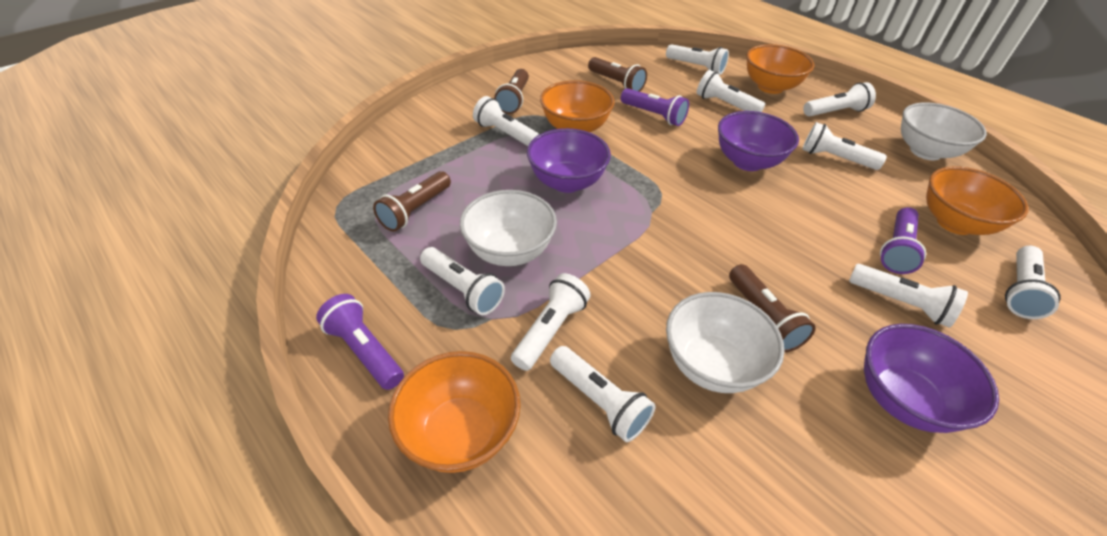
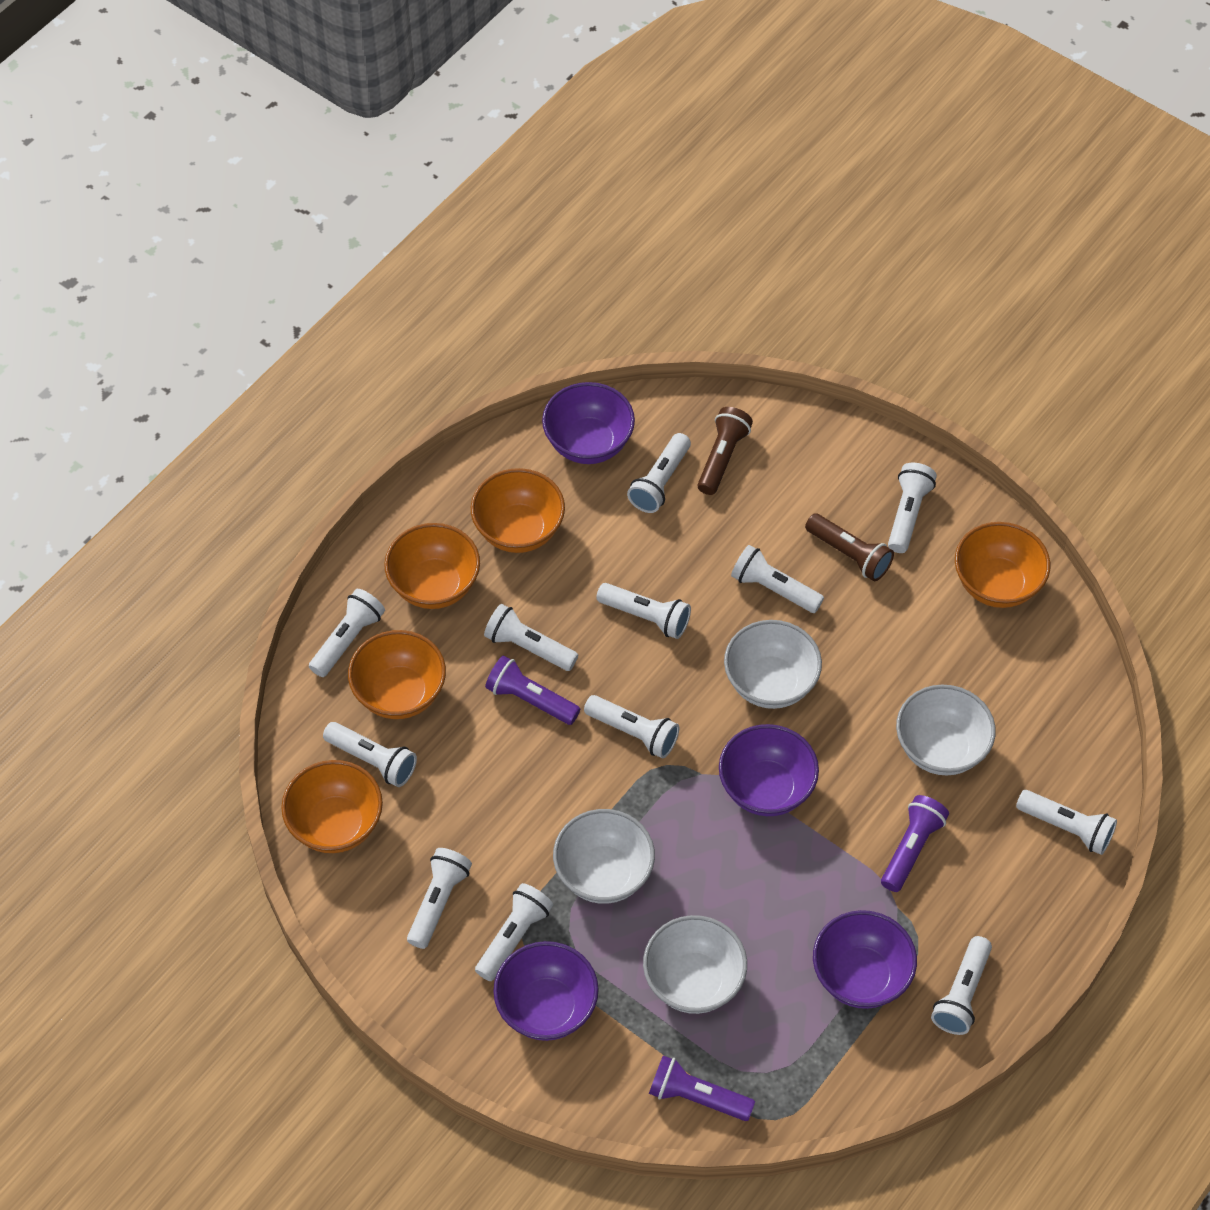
brown flashlight: 4 -> 2
orange bowl: 4 -> 5
purple bowl: 3 -> 4
white bowl: 3 -> 4
white flashlight: 10 -> 12

